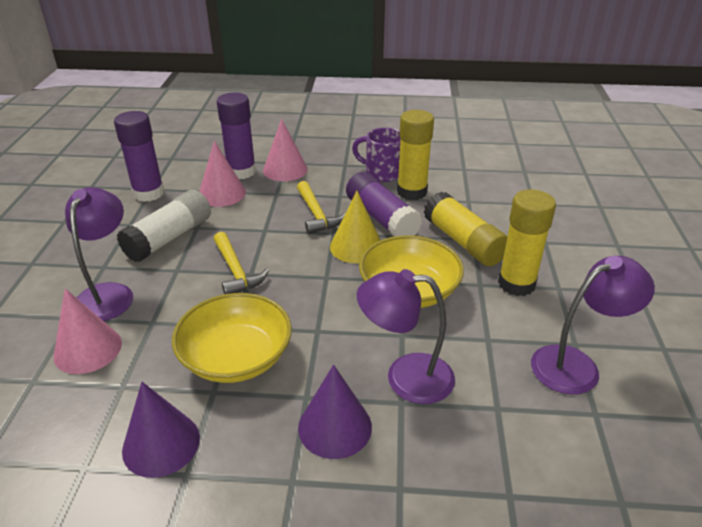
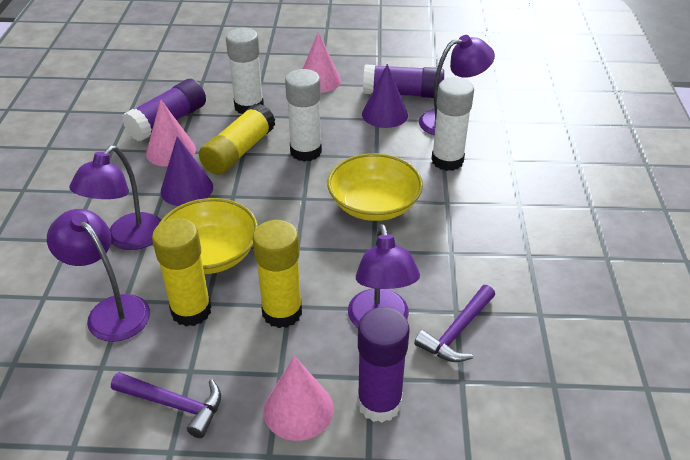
purple hammer: 0 -> 2
purple lamp: 3 -> 4
purple mug: 1 -> 0
white glue stick: 1 -> 3
yellow cone: 1 -> 0
yellow hammer: 2 -> 0

